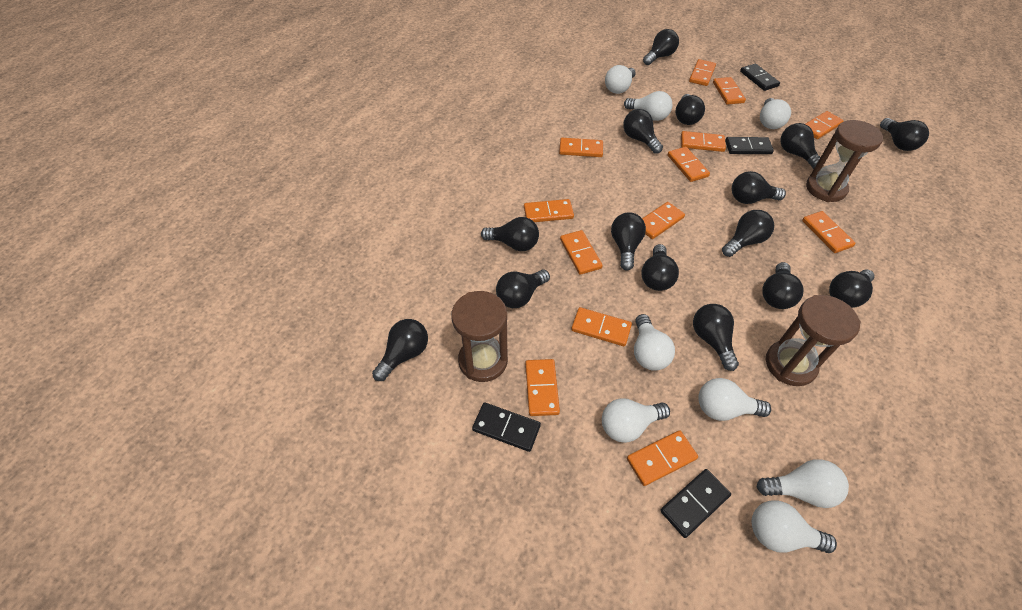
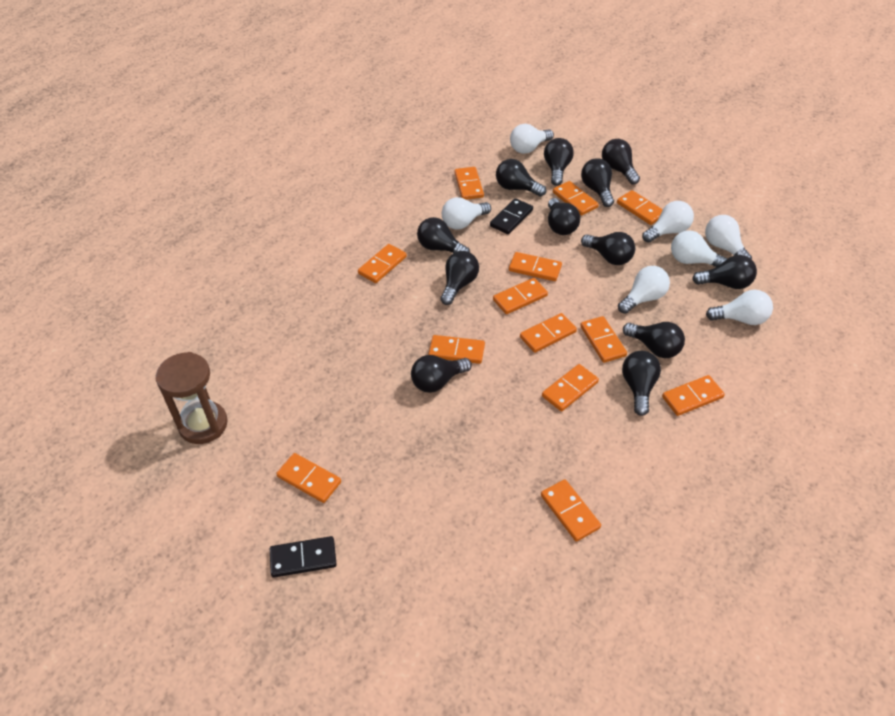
black domino: 4 -> 2
black light bulb: 15 -> 12
brown hourglass: 3 -> 1
white light bulb: 8 -> 7

